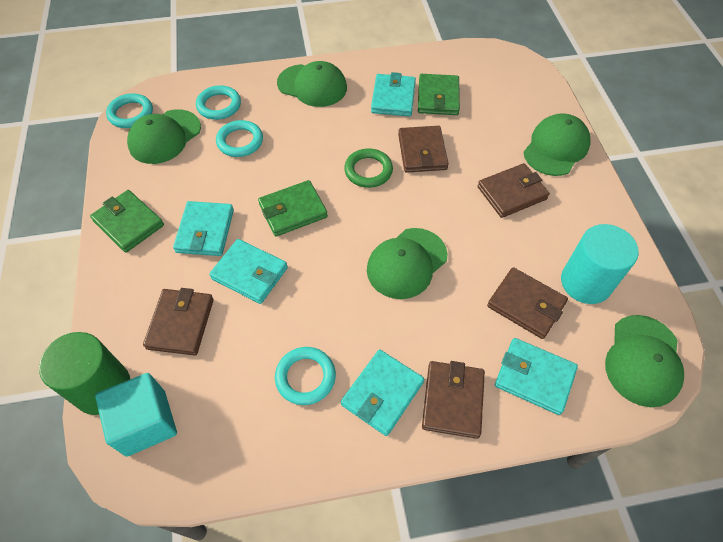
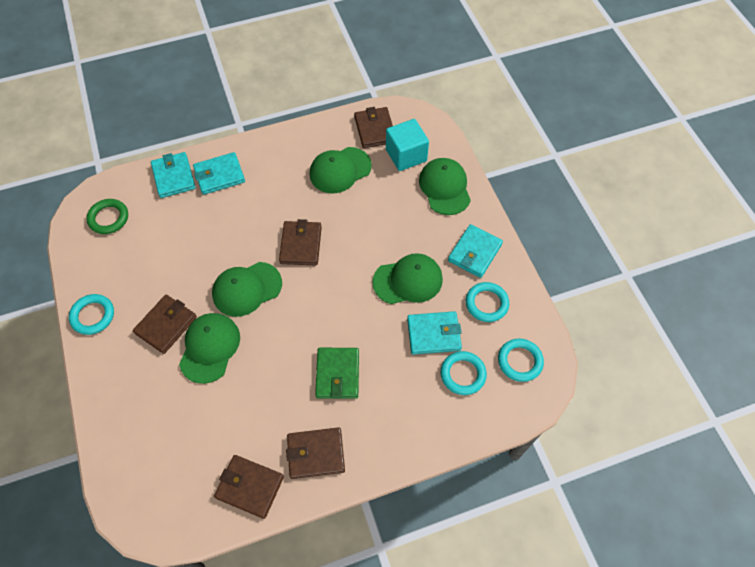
green cylinder: 1 -> 0
green wallet: 3 -> 1
turquoise cylinder: 1 -> 0
turquoise wallet: 5 -> 4

